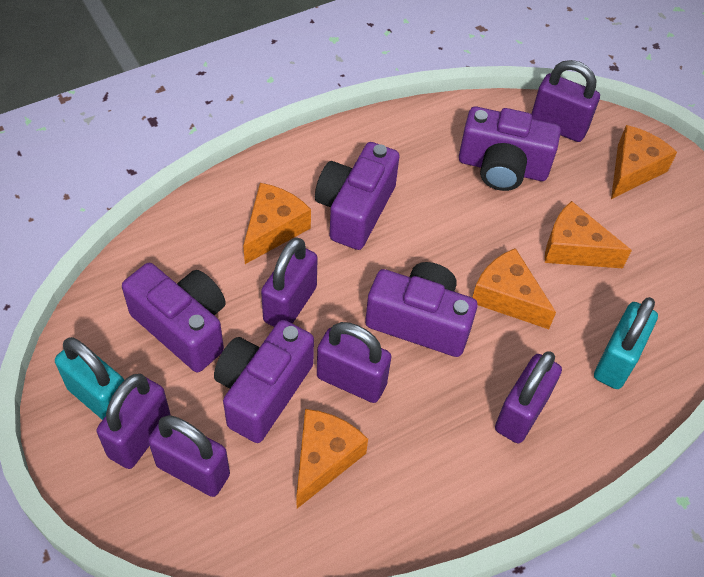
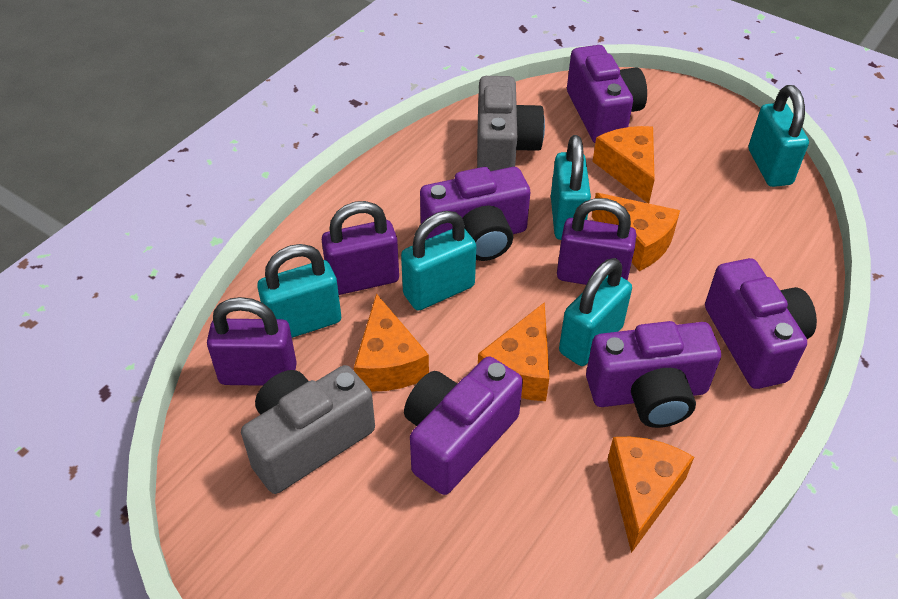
grey camera: 0 -> 2
purple padlock: 6 -> 3
turquoise padlock: 2 -> 5

